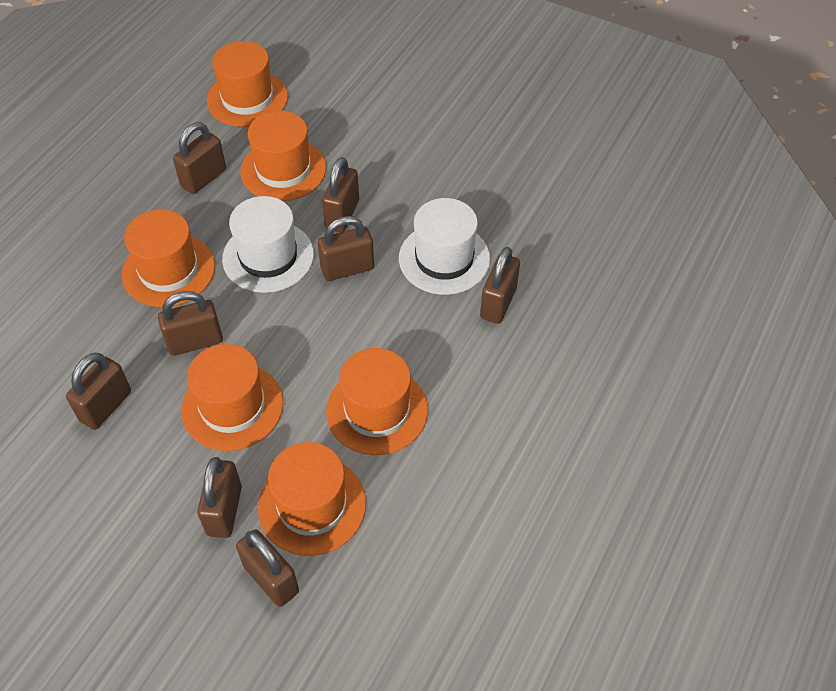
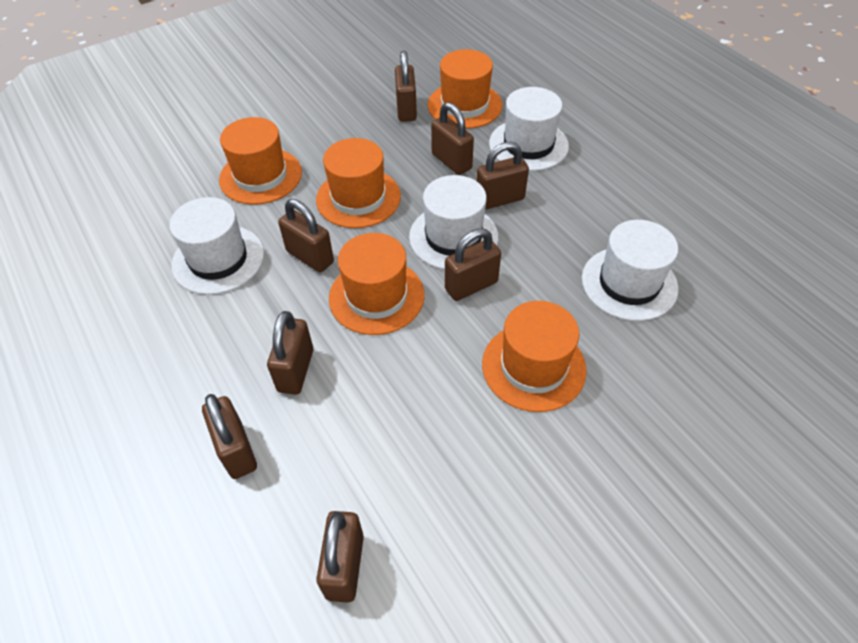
orange hat: 6 -> 5
white hat: 2 -> 4

